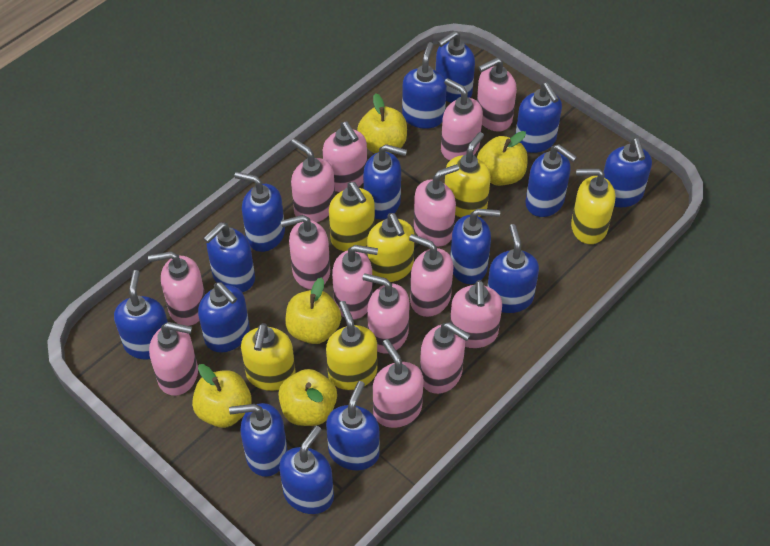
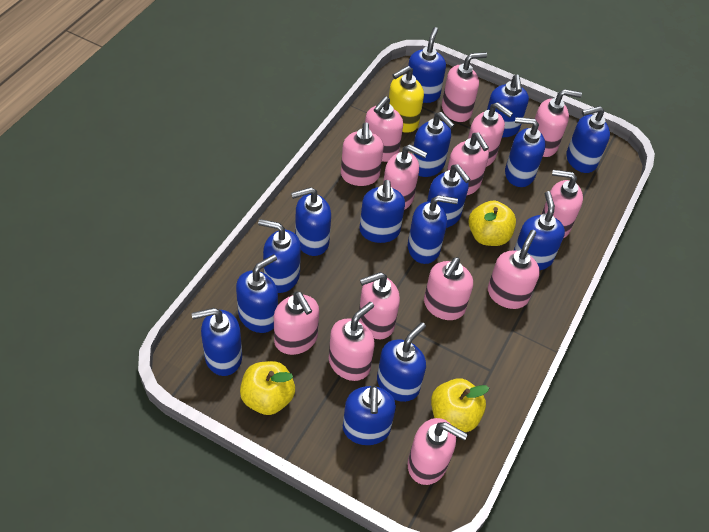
yellow apple: 5 -> 3
yellow soap dispenser: 6 -> 1

